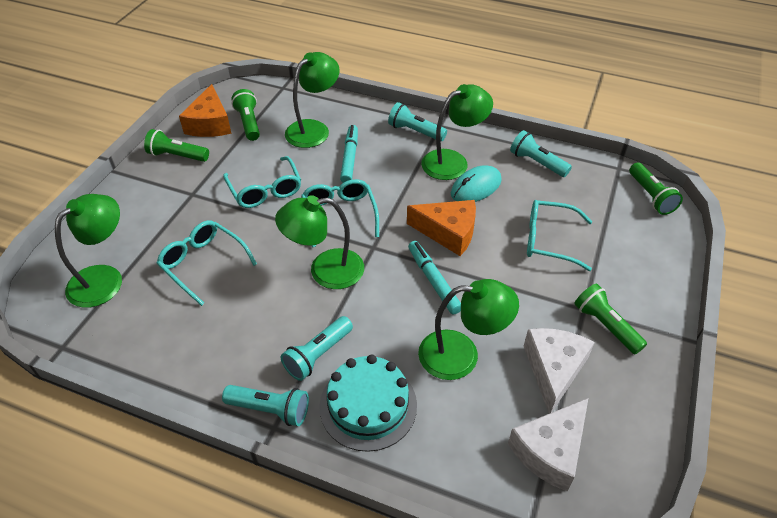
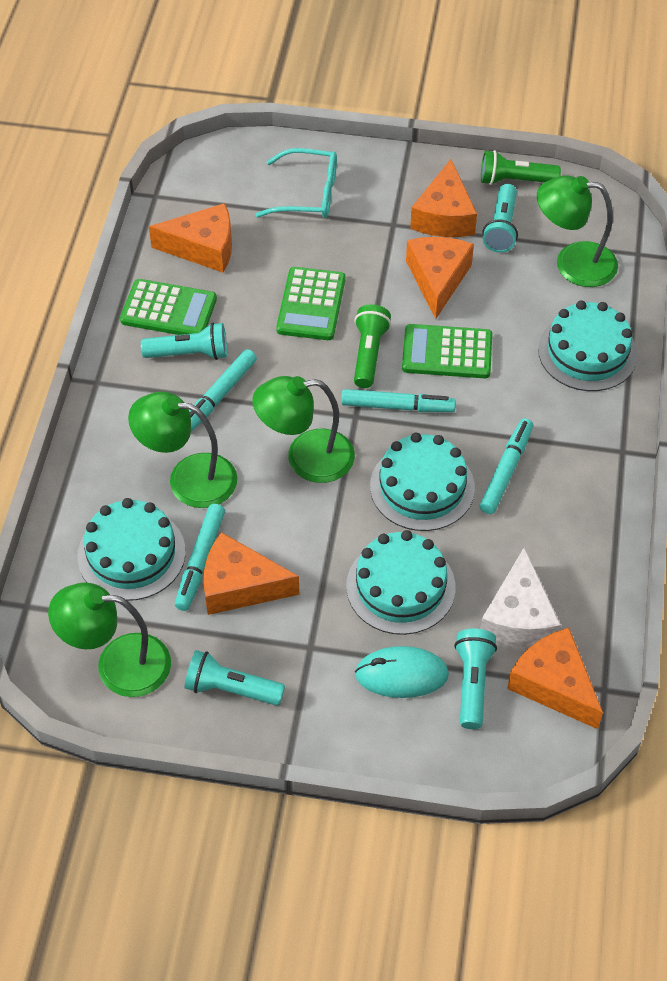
green calculator: 0 -> 3
green flashlight: 4 -> 2
green lamp: 5 -> 4
orange cheese: 2 -> 5
turquoise cake: 1 -> 4
turquoise glasses: 4 -> 1
turquoise marker: 2 -> 4
white cheese: 2 -> 1

